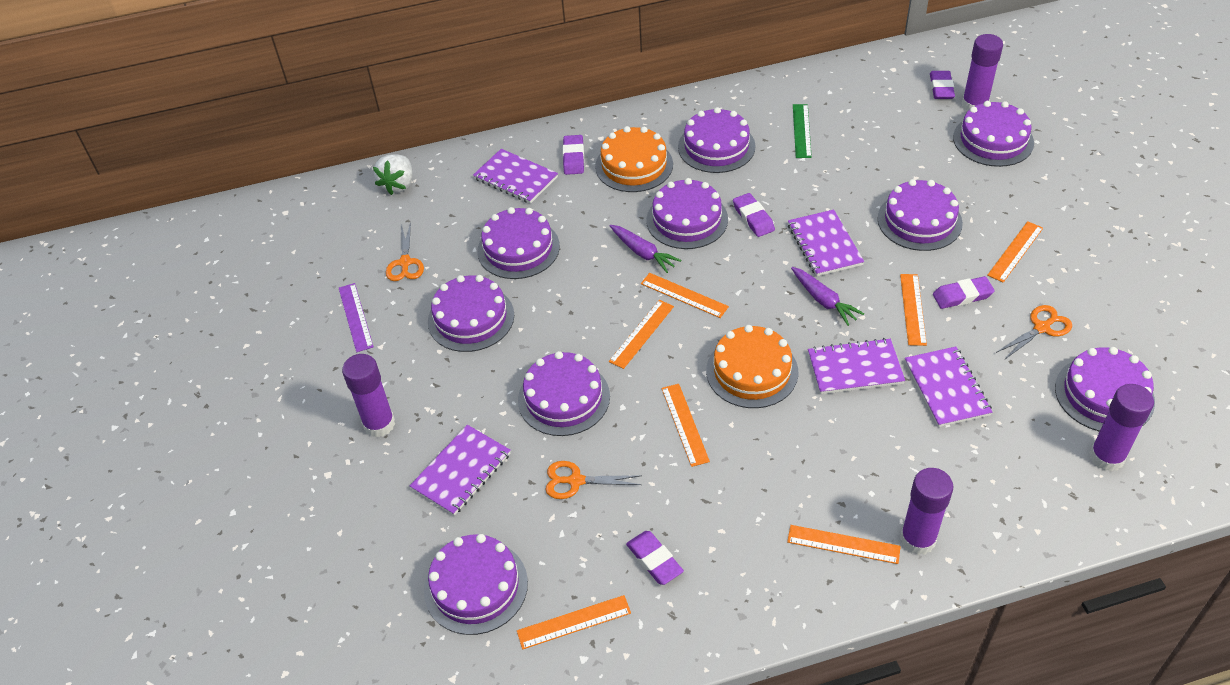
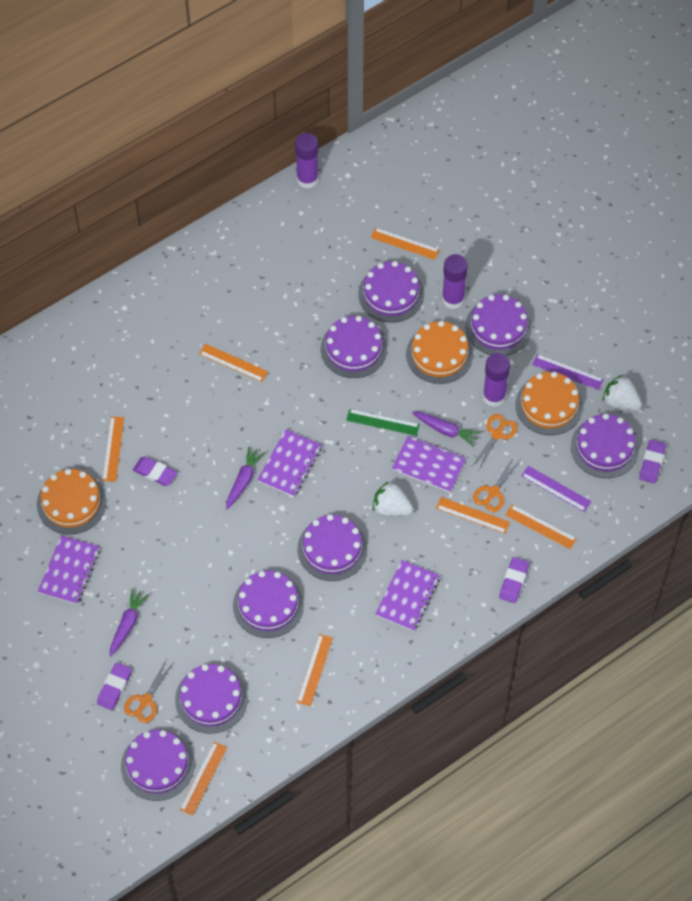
orange cake: 2 -> 3
purple cake: 9 -> 8
purple carrot: 2 -> 3
purple eraser: 5 -> 4
purple glue stick: 4 -> 3
purple notebook: 5 -> 4
purple ruler: 1 -> 2
white strawberry: 1 -> 2

